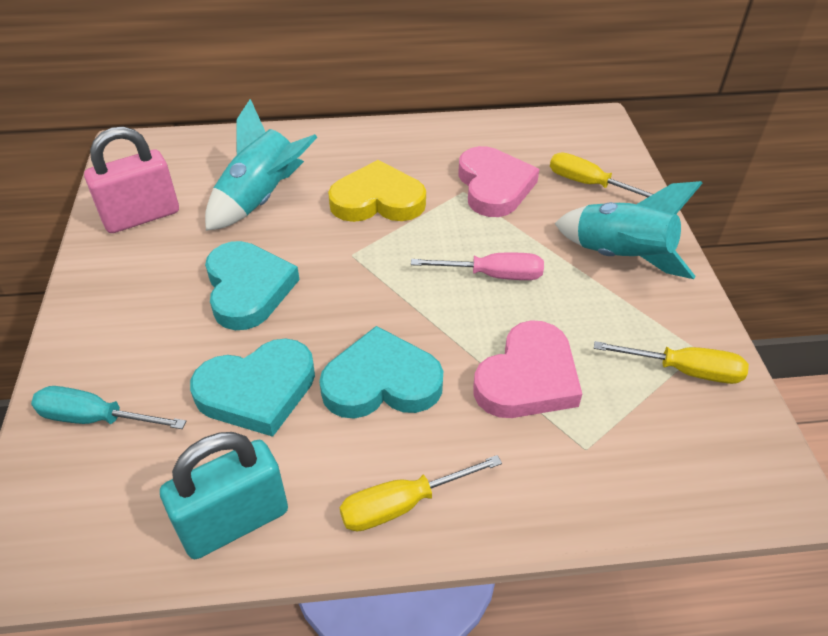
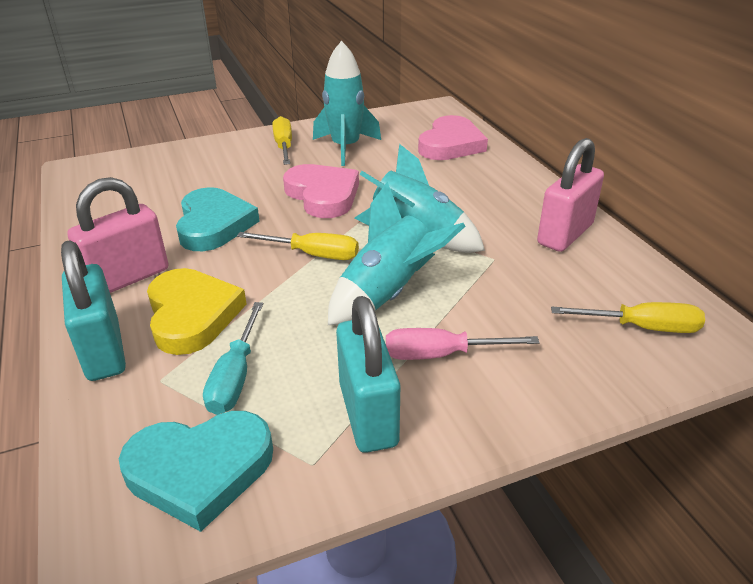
pink padlock: 1 -> 2
turquoise heart: 3 -> 2
turquoise padlock: 1 -> 2
turquoise rocket: 2 -> 3

